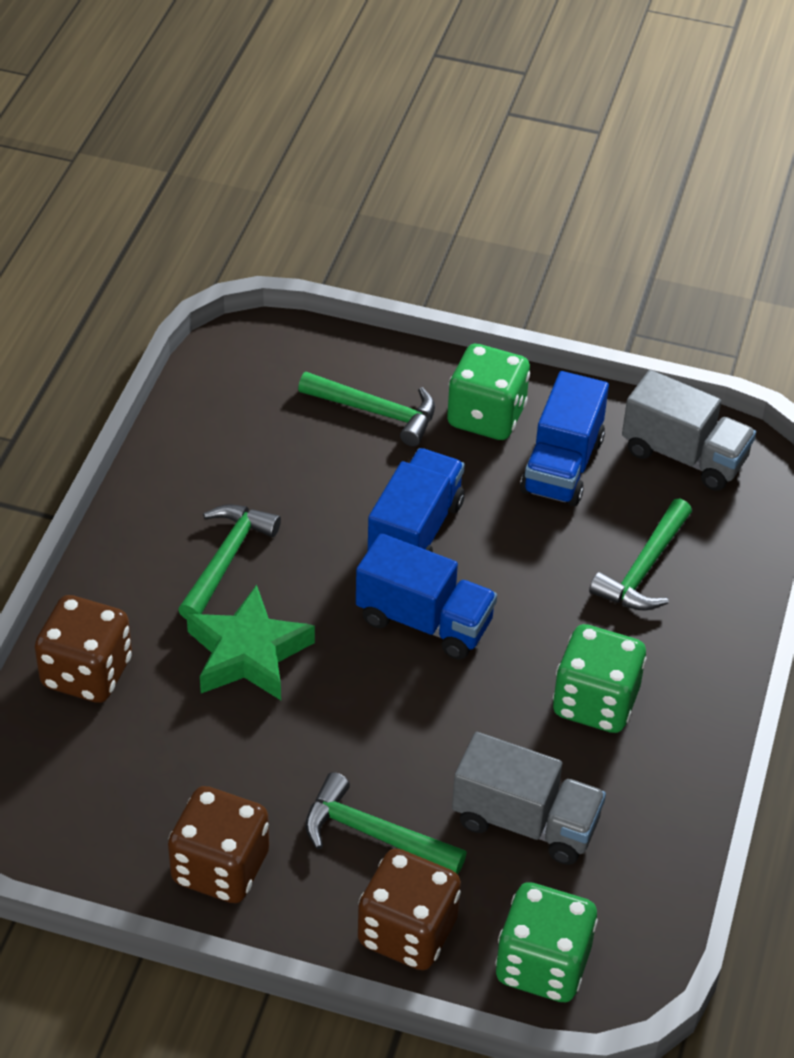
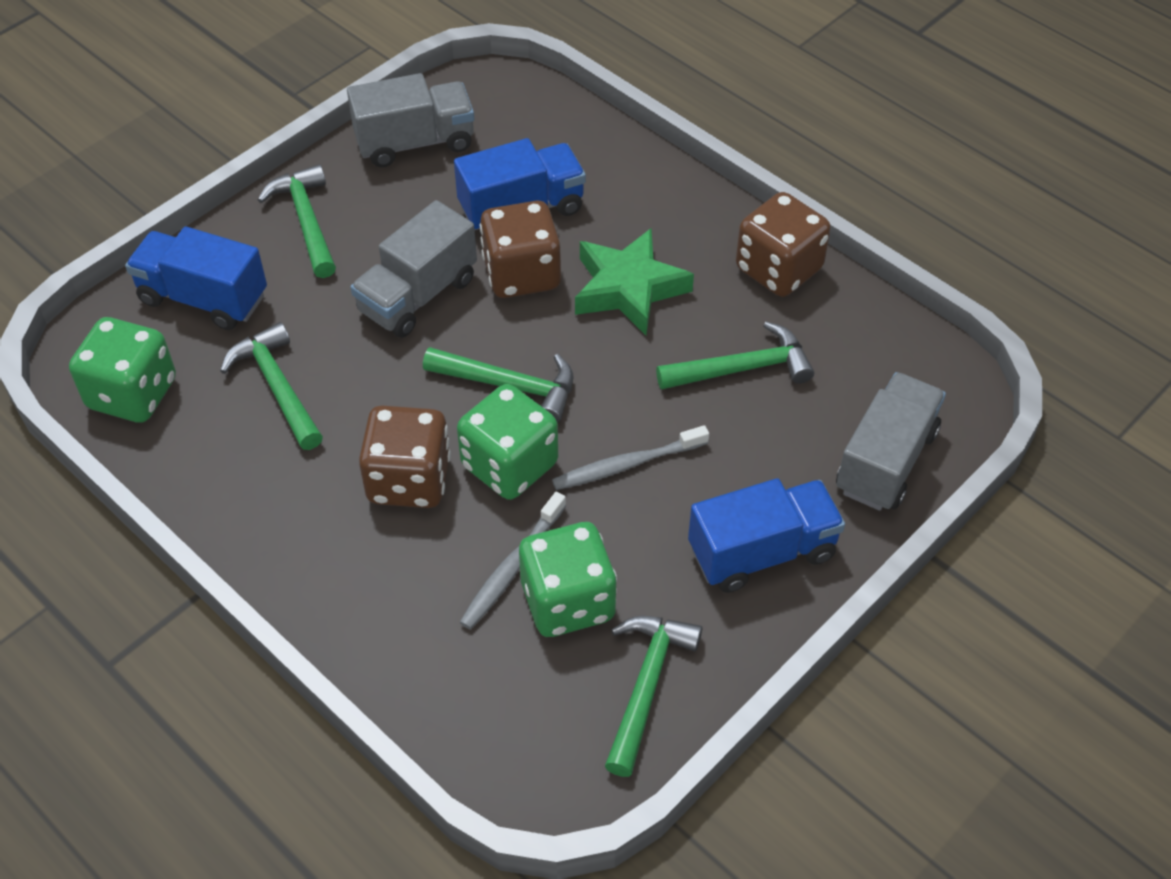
green hammer: 4 -> 5
grey toothbrush: 0 -> 2
grey truck: 2 -> 3

